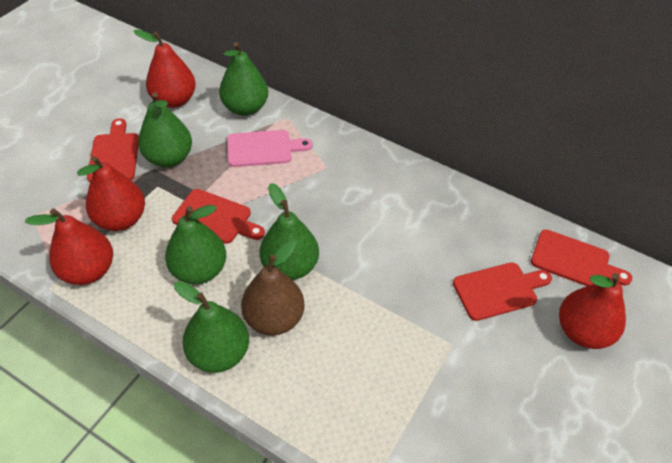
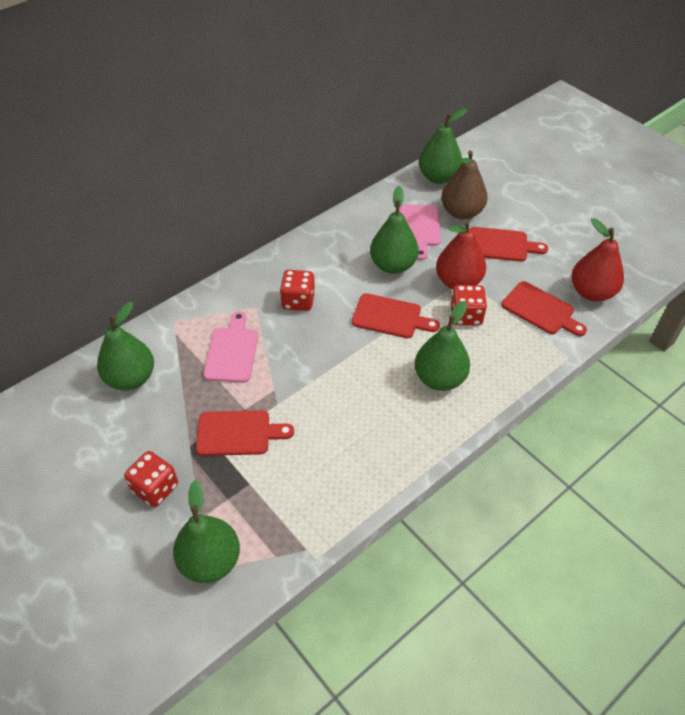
pink cutting board: 1 -> 2
red dice: 0 -> 3
red pear: 4 -> 2

